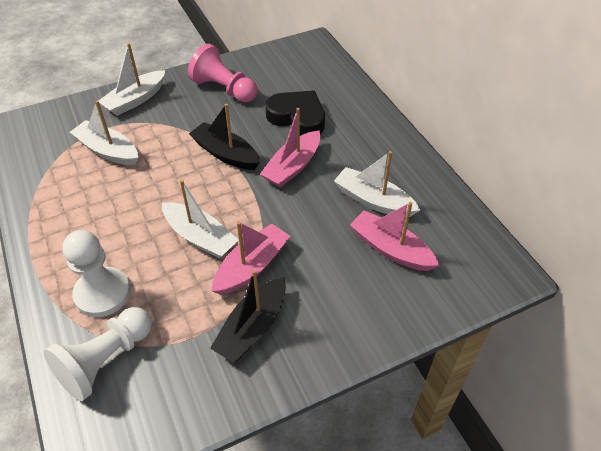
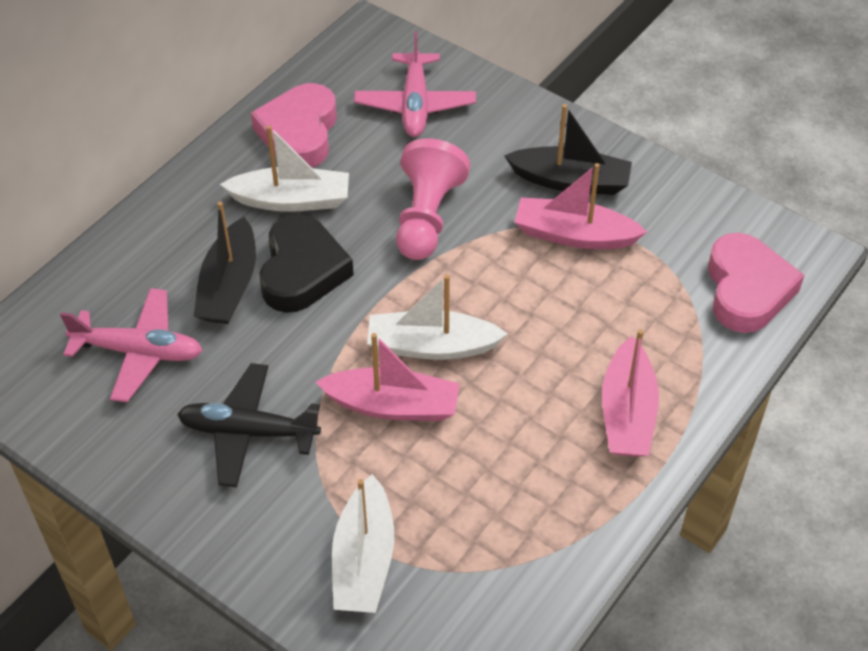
black plane: 0 -> 1
pink heart: 0 -> 2
pink plane: 0 -> 2
white boat: 4 -> 3
white pawn: 2 -> 0

